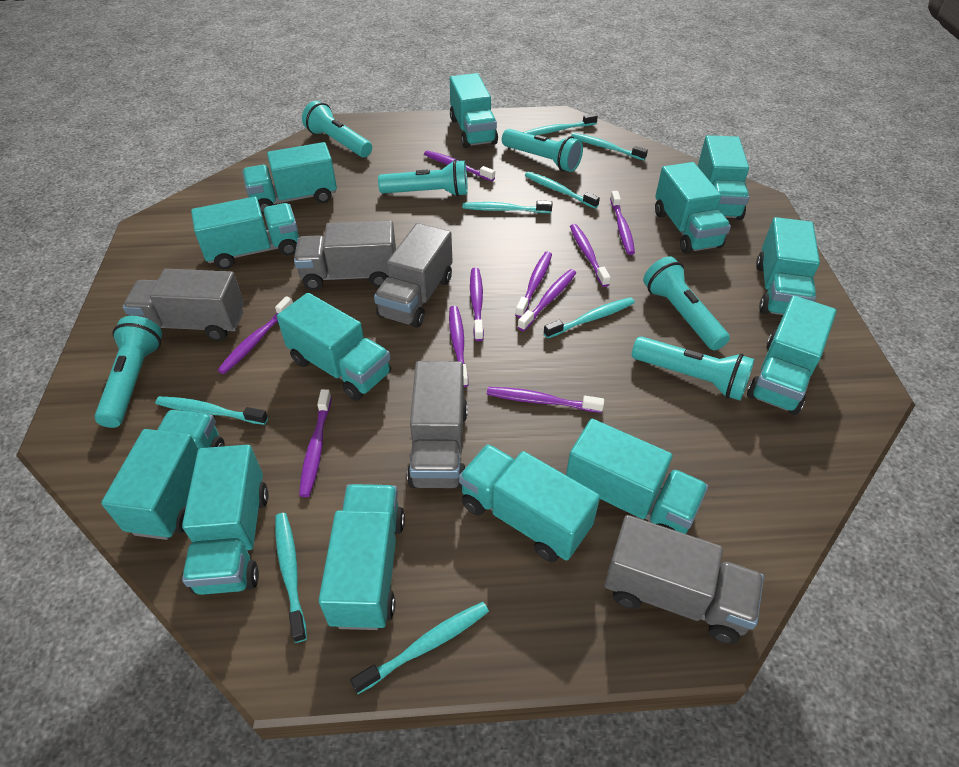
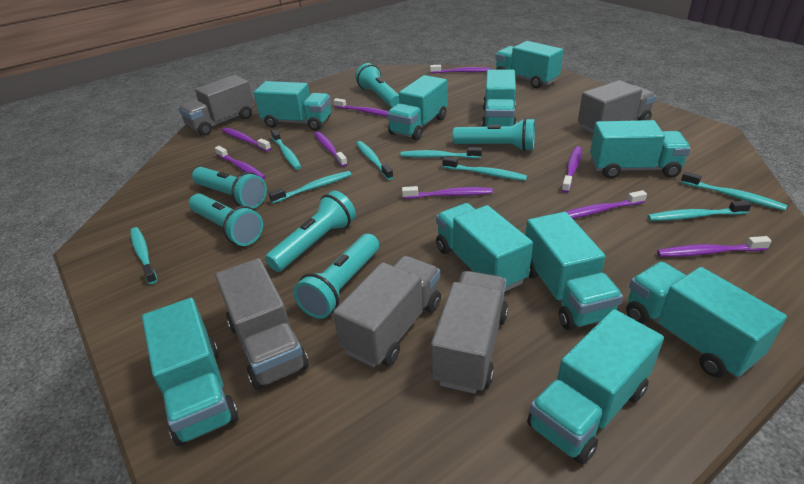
purple toothbrush: 10 -> 9
turquoise truck: 13 -> 10

